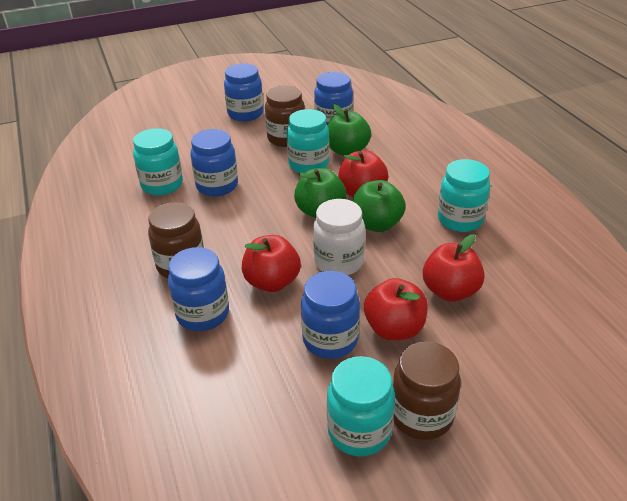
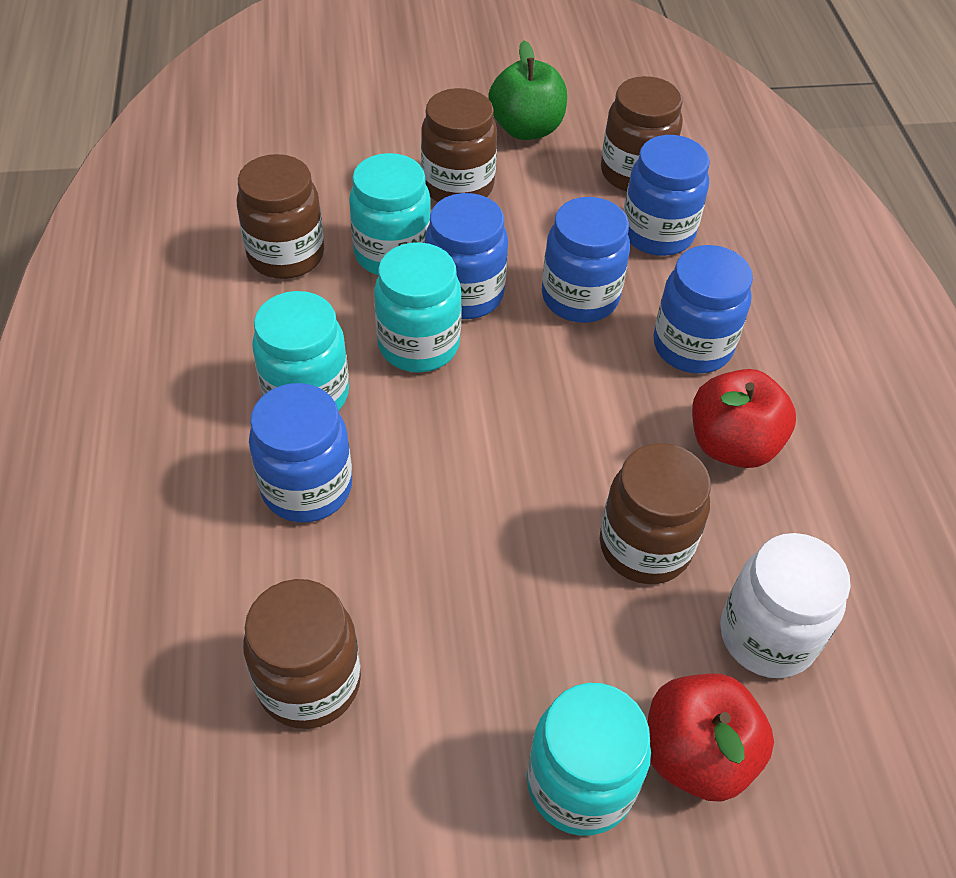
brown jar: 3 -> 5
green apple: 3 -> 1
red apple: 4 -> 2

